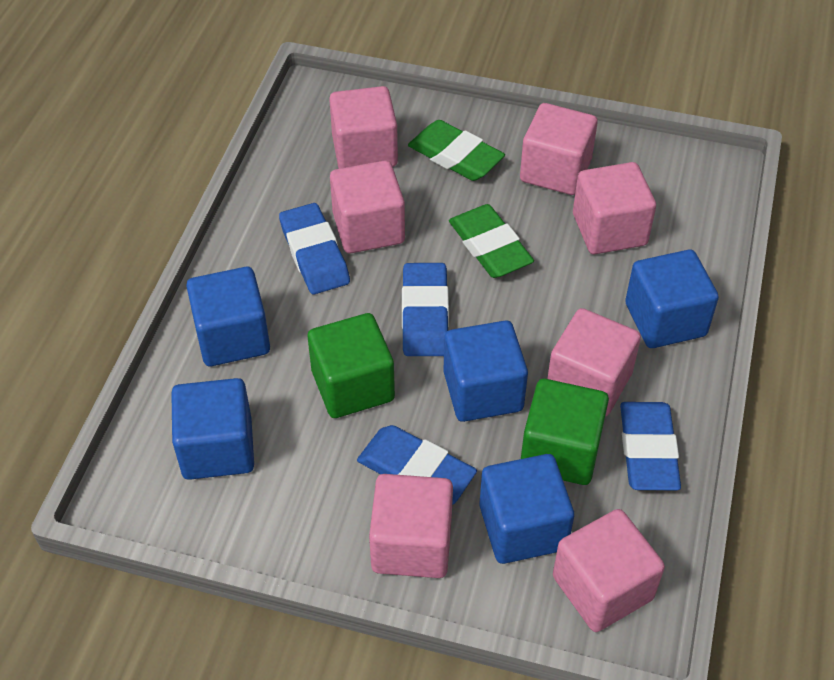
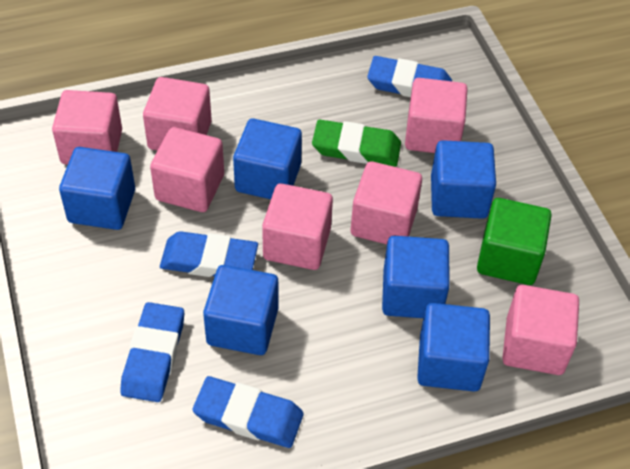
blue cube: 5 -> 6
green cube: 2 -> 1
green eraser: 2 -> 1

